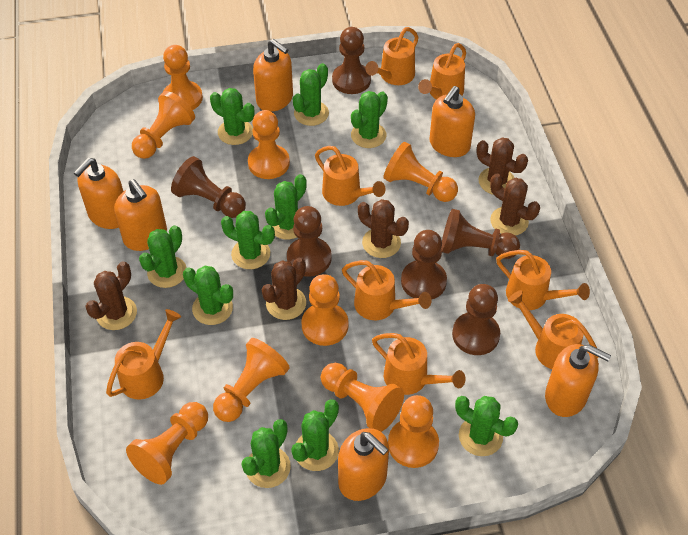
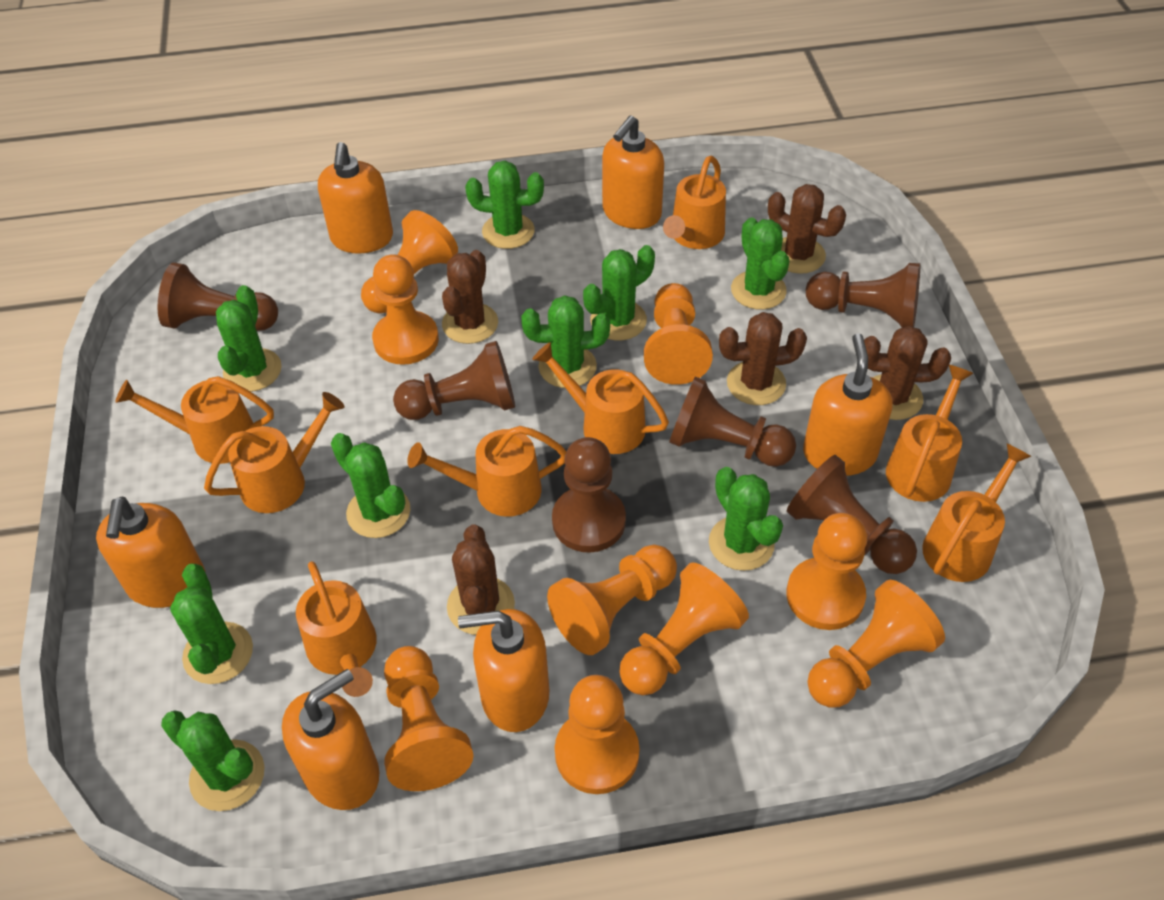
green cactus: 10 -> 9

